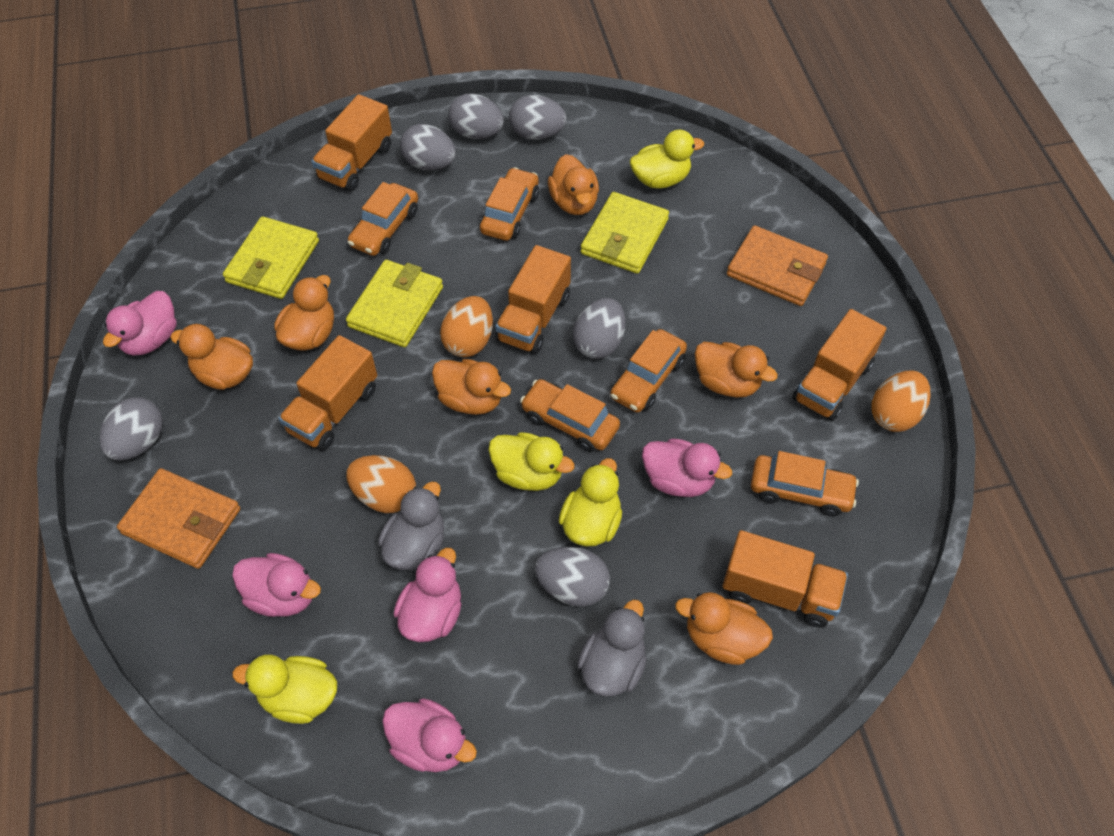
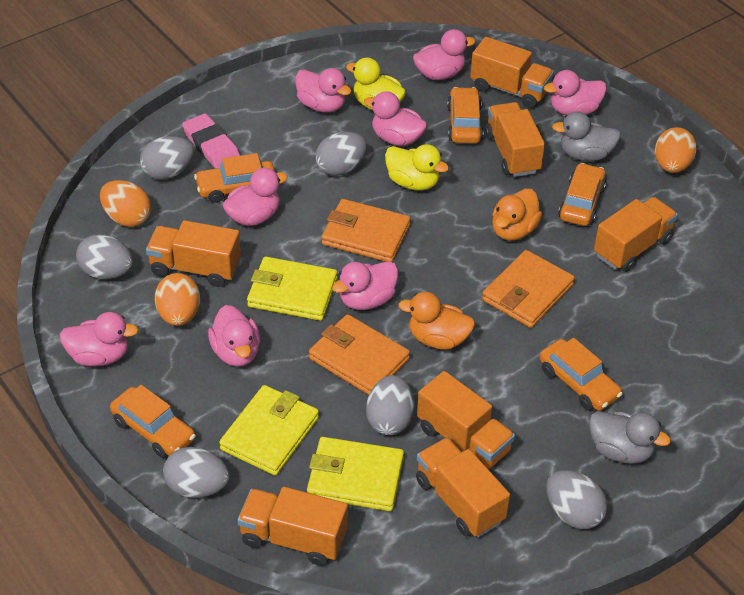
orange duck: 6 -> 2
orange truck: 5 -> 7
orange wallet: 2 -> 3
pink duck: 5 -> 8
pink eraser: 0 -> 1
yellow duck: 4 -> 2

